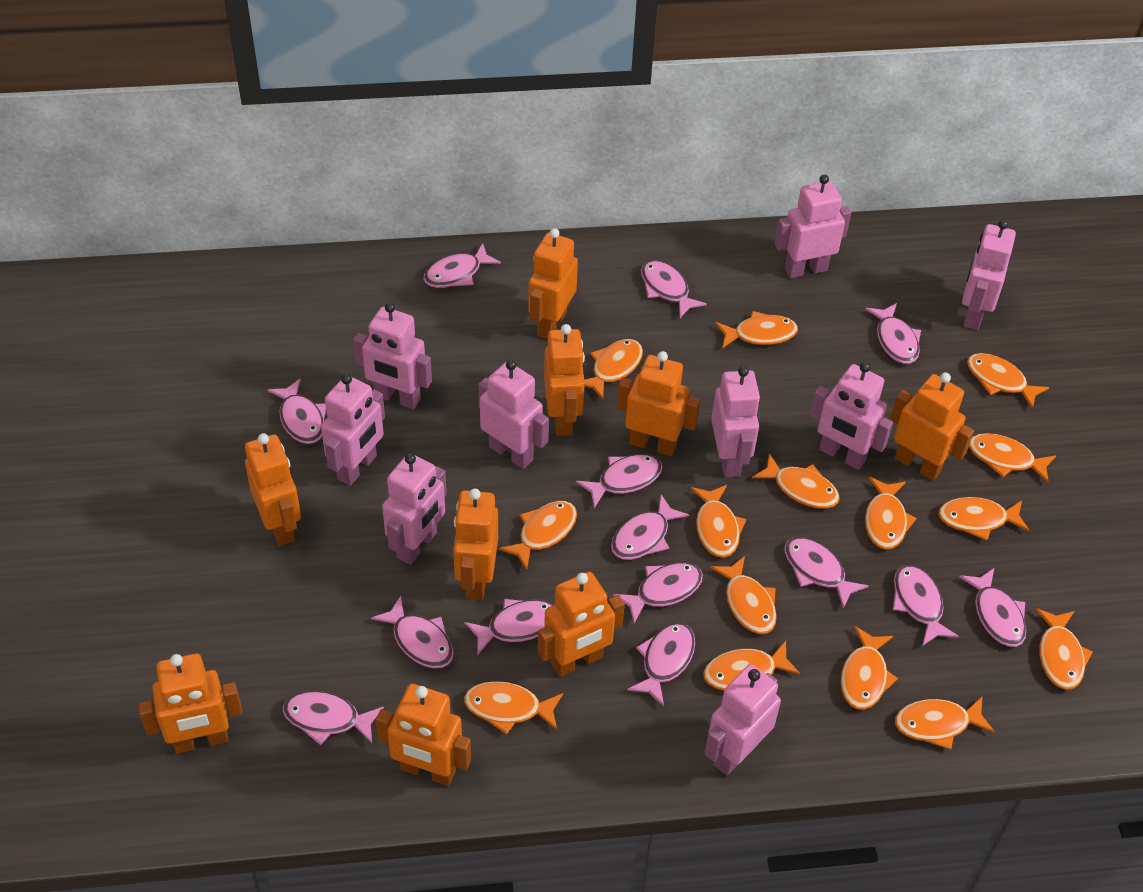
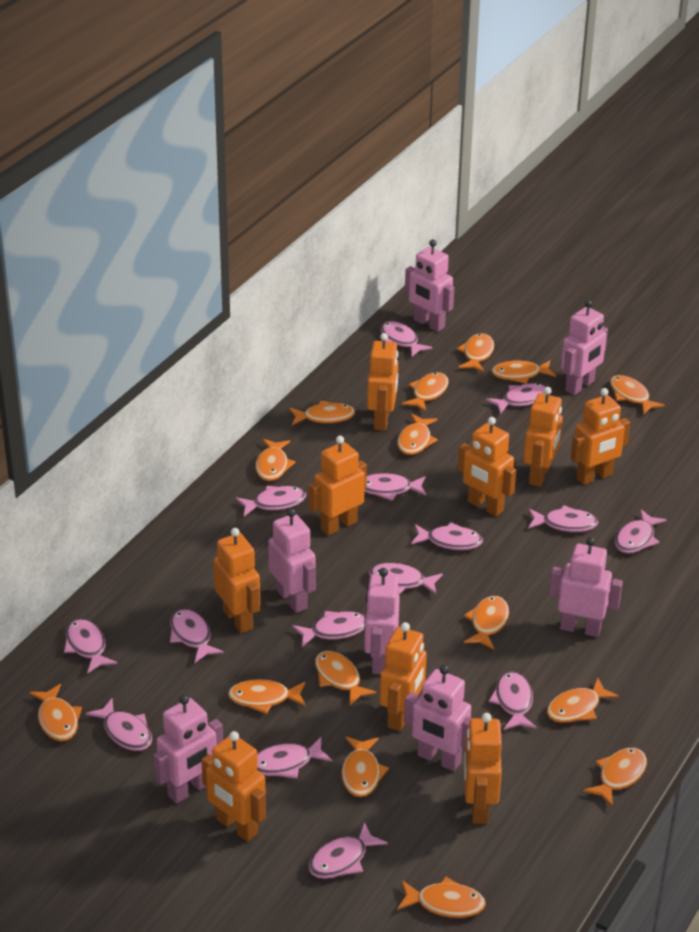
pink fish: 14 -> 15
pink robot: 9 -> 7

